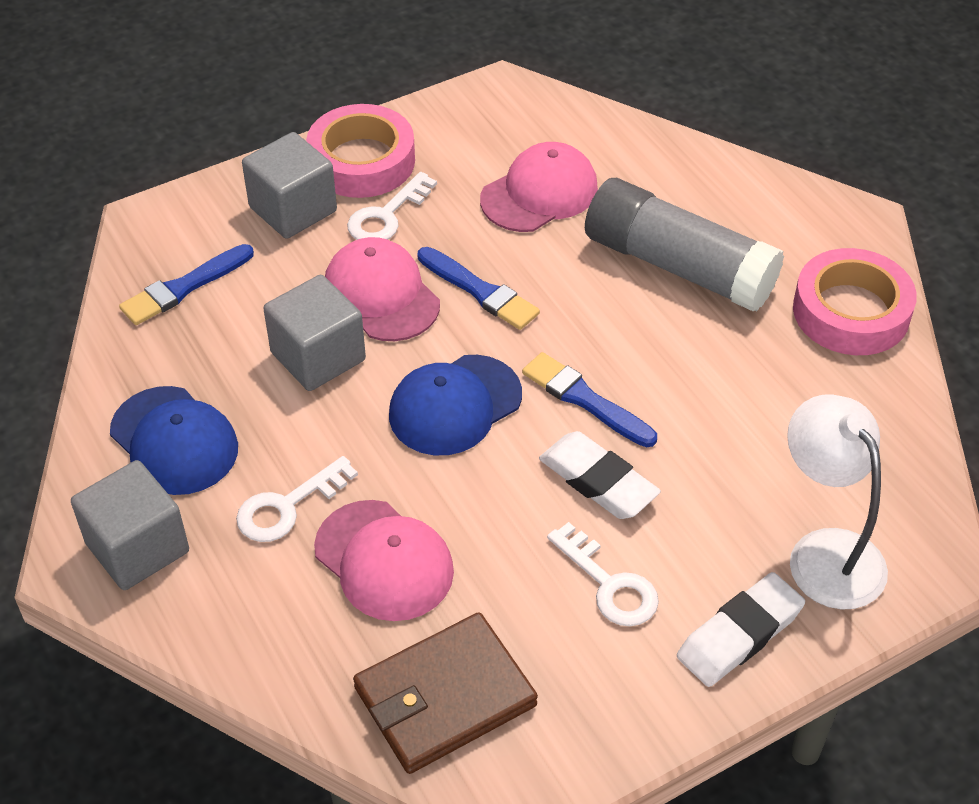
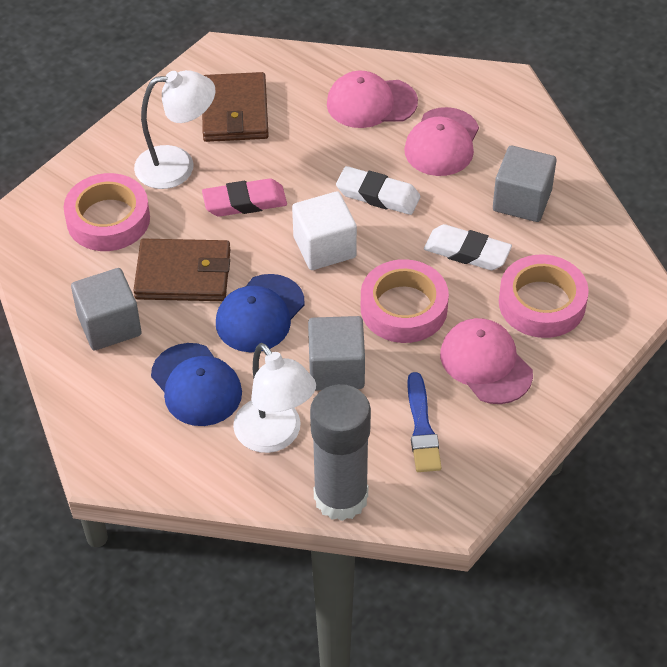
blue brush: 3 -> 1
brown wallet: 1 -> 2
pink eraser: 0 -> 1
pink tape: 2 -> 3
white cube: 0 -> 1
white key: 3 -> 0
white lamp: 1 -> 2

